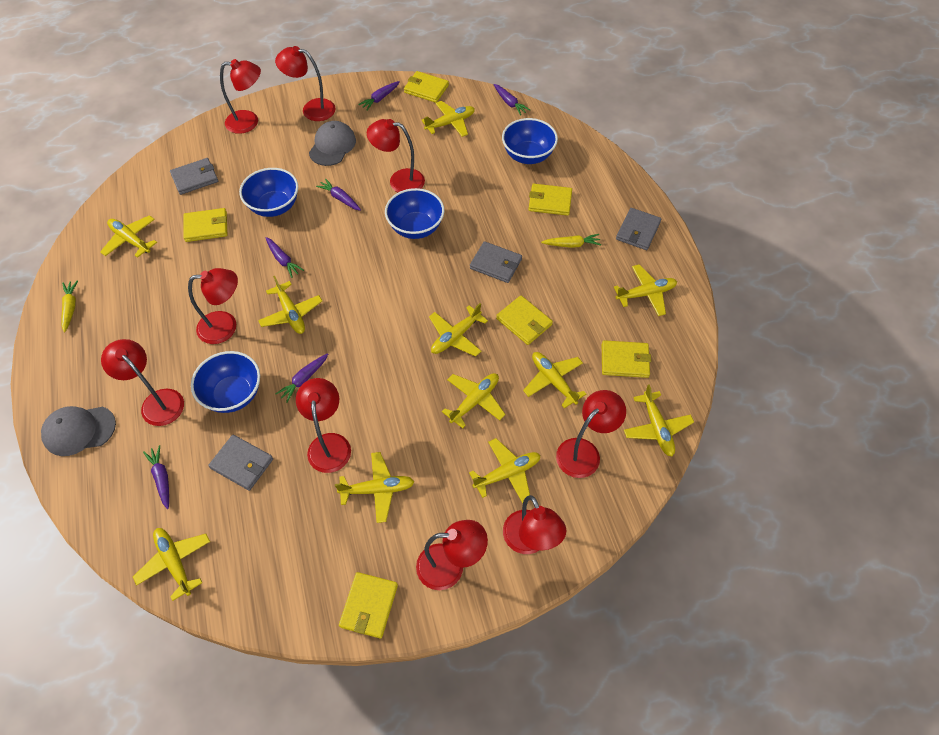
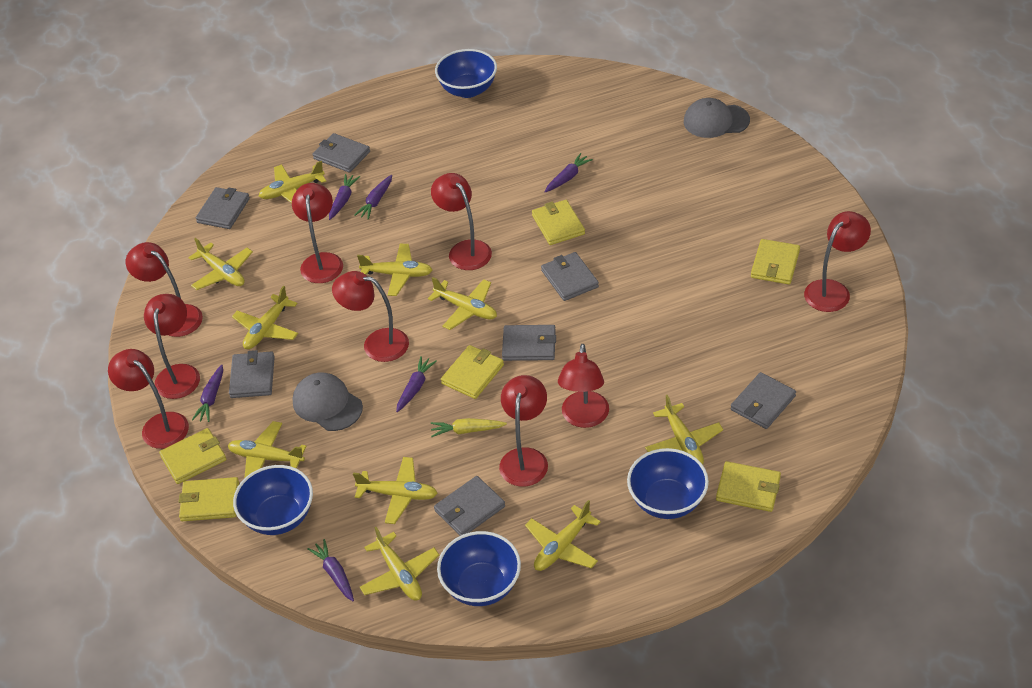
grey wallet: 4 -> 7
yellow carrot: 2 -> 1
yellow plane: 11 -> 10

